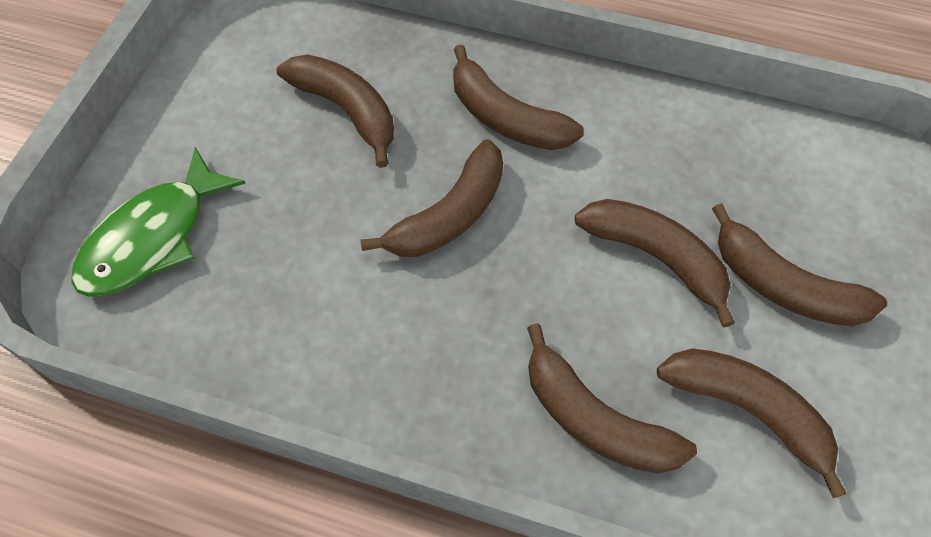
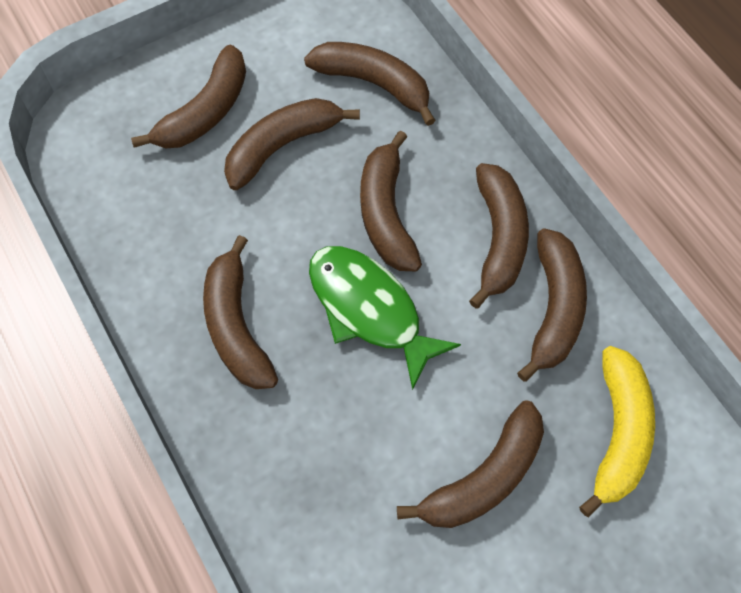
brown banana: 7 -> 8
yellow banana: 0 -> 1

